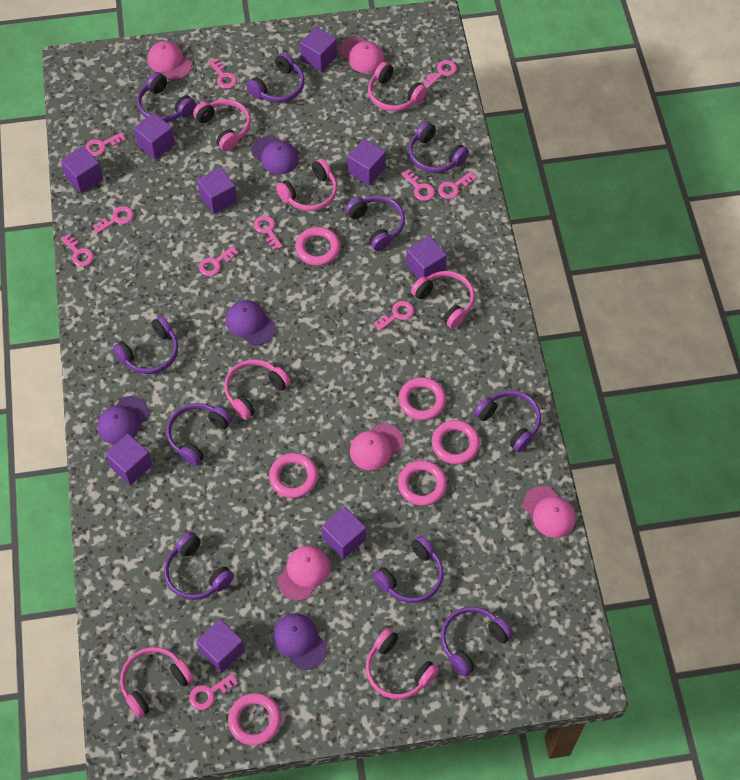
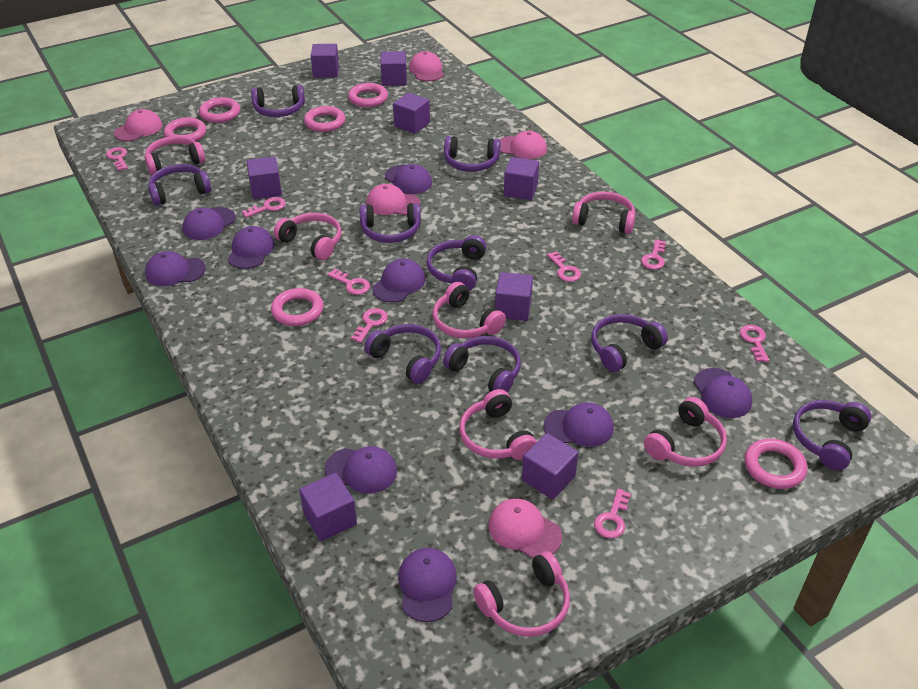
pink key: 11 -> 8
purple cap: 4 -> 9
purple cube: 9 -> 8
purple headphones: 10 -> 9

